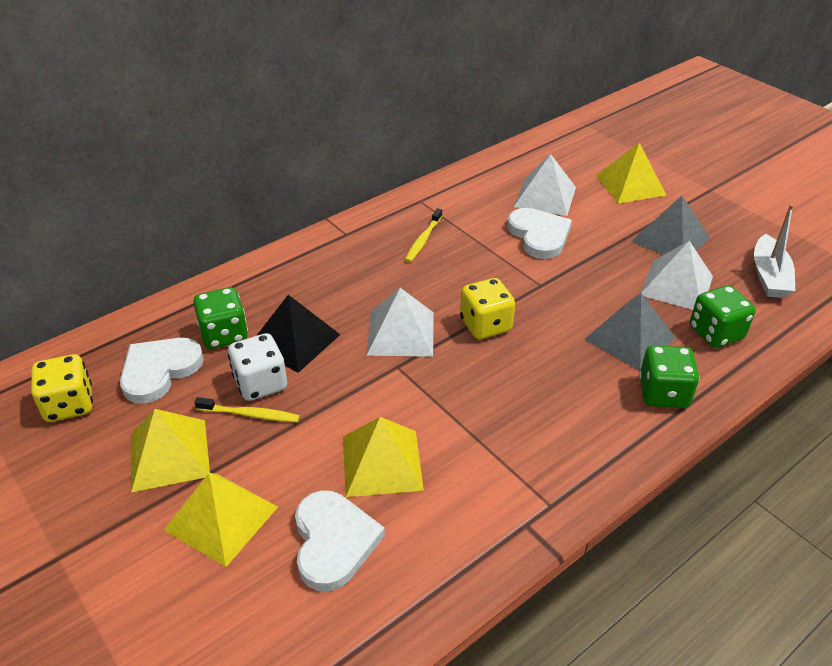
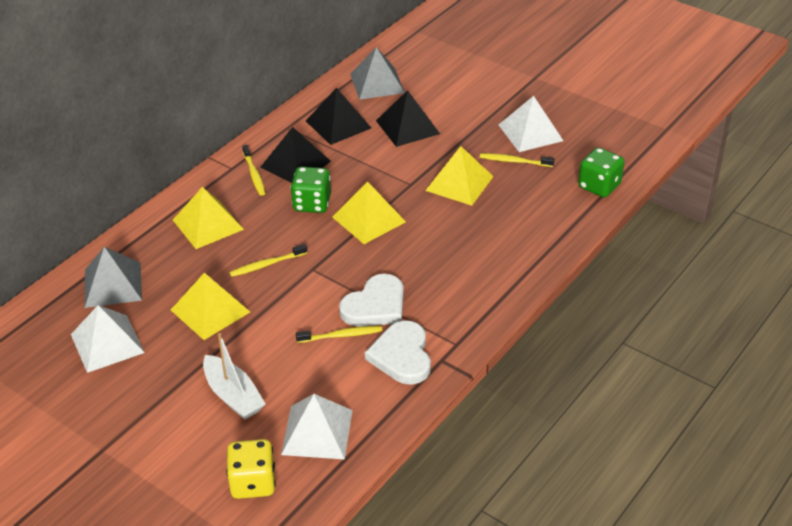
black pyramid: 1 -> 3
green dice: 3 -> 2
white dice: 1 -> 0
white heart: 3 -> 2
yellow dice: 2 -> 1
yellow toothbrush: 2 -> 4

